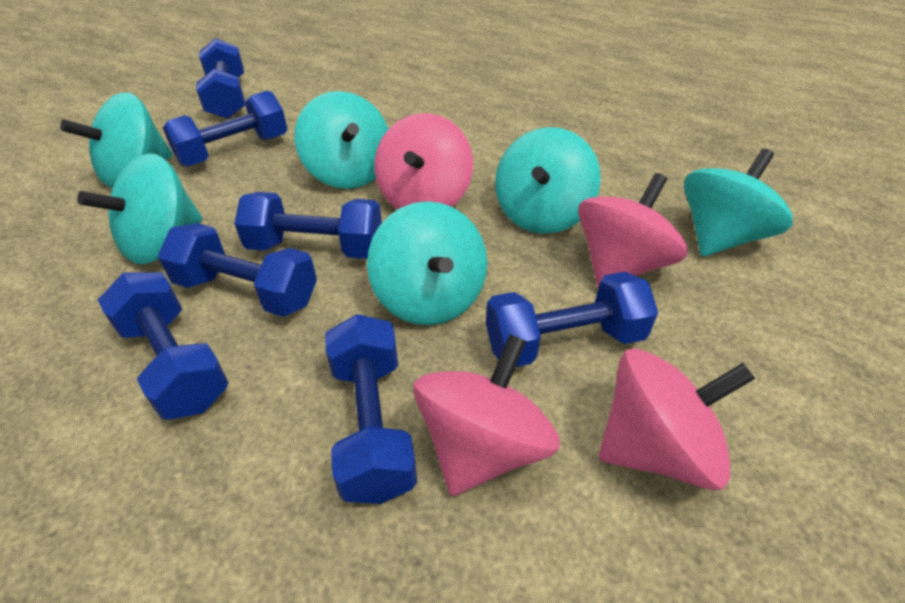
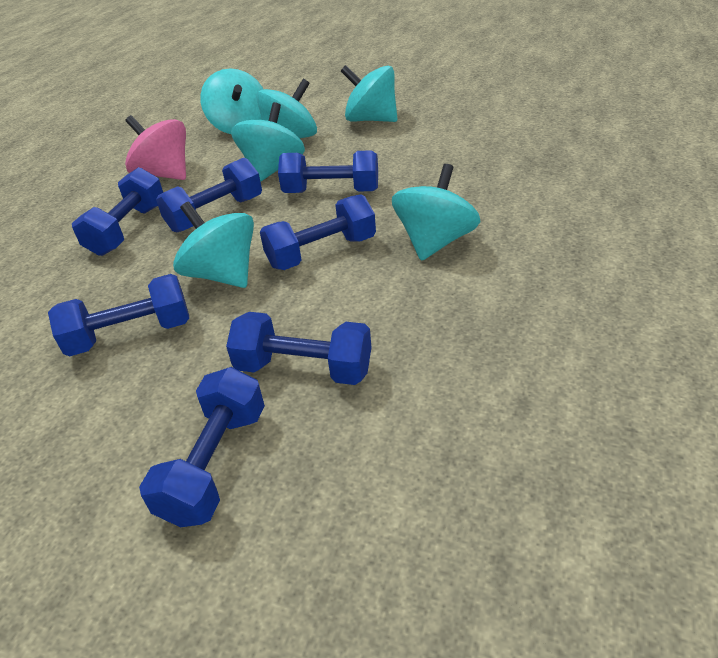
pink spinning top: 4 -> 1

